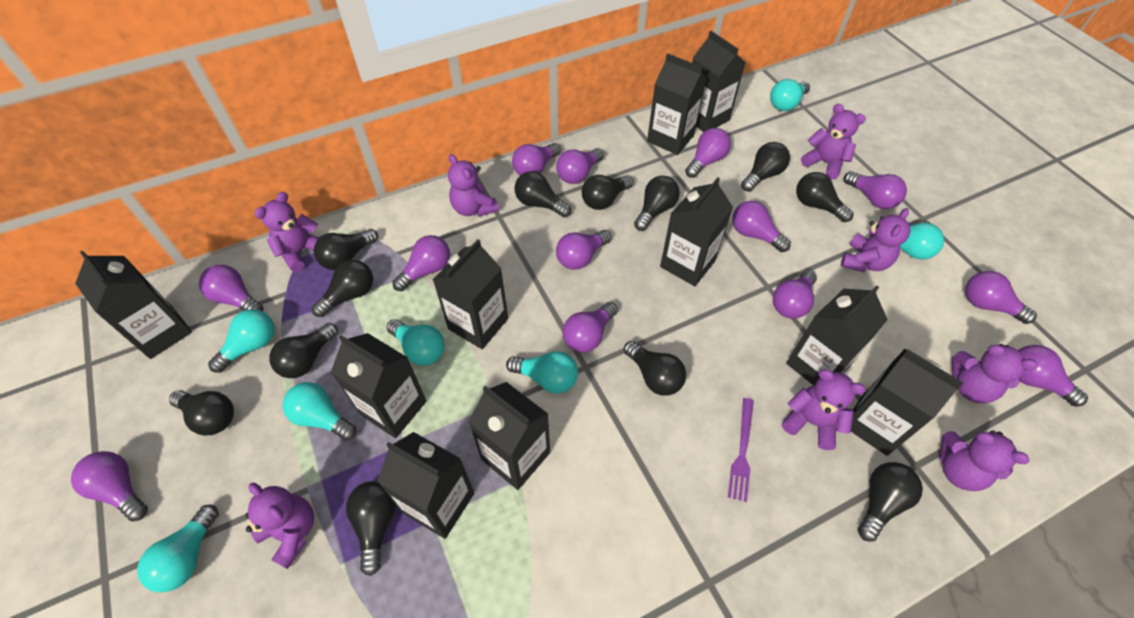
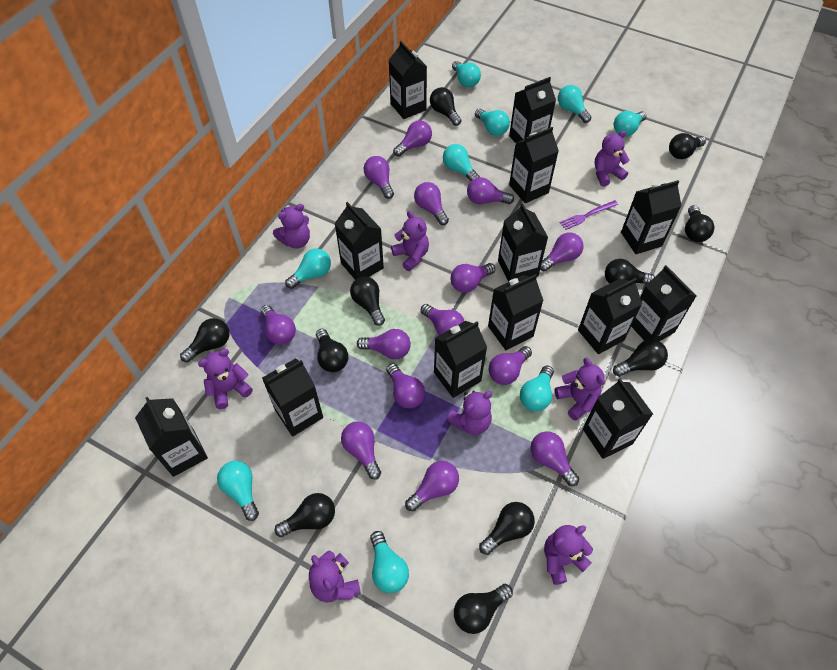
black carton: 10 -> 13
black light bulb: 12 -> 11
purple light bulb: 13 -> 14
turquoise light bulb: 7 -> 9

